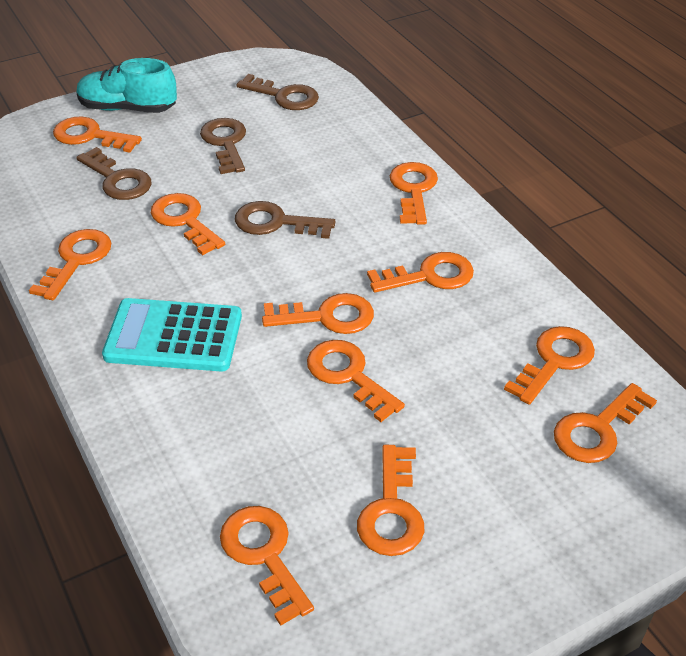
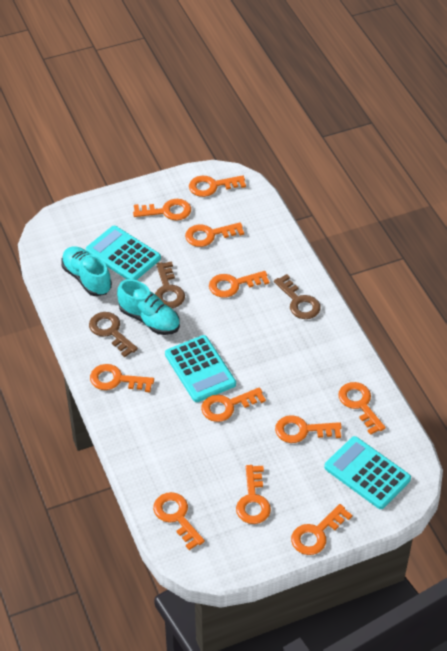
brown key: 4 -> 3
turquoise calculator: 1 -> 3
turquoise shoe: 1 -> 2

